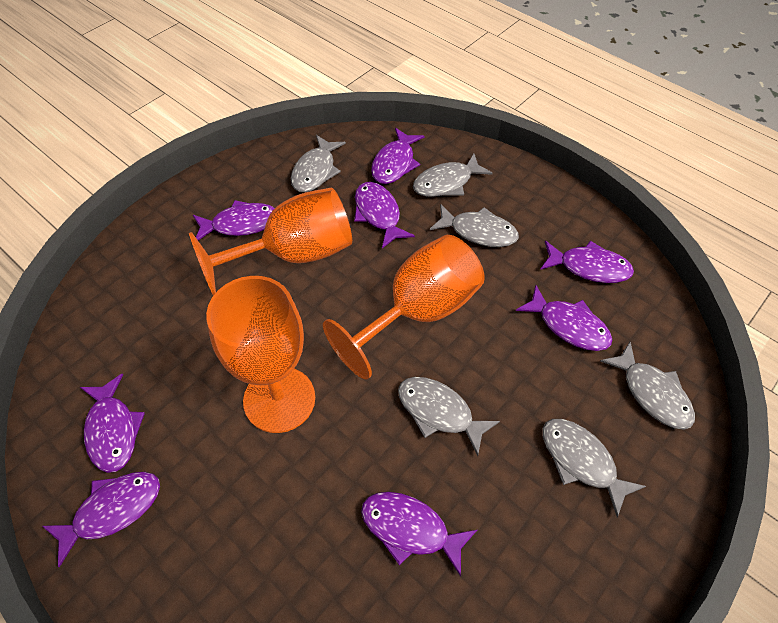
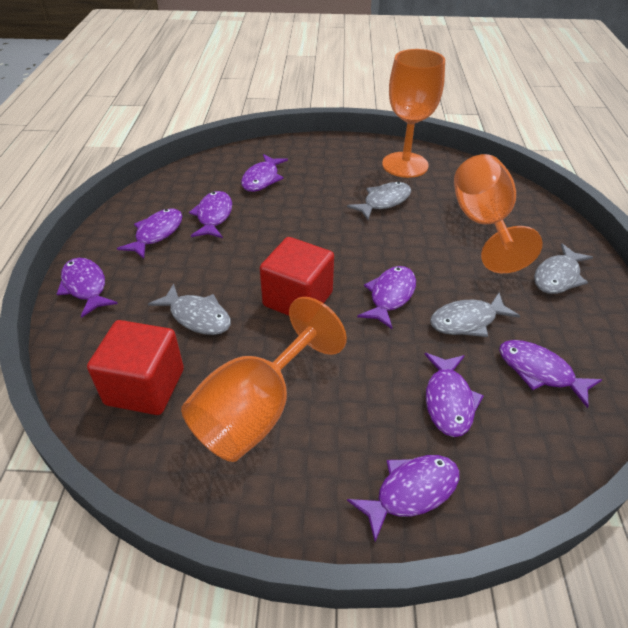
grey fish: 6 -> 4
red cube: 0 -> 2

